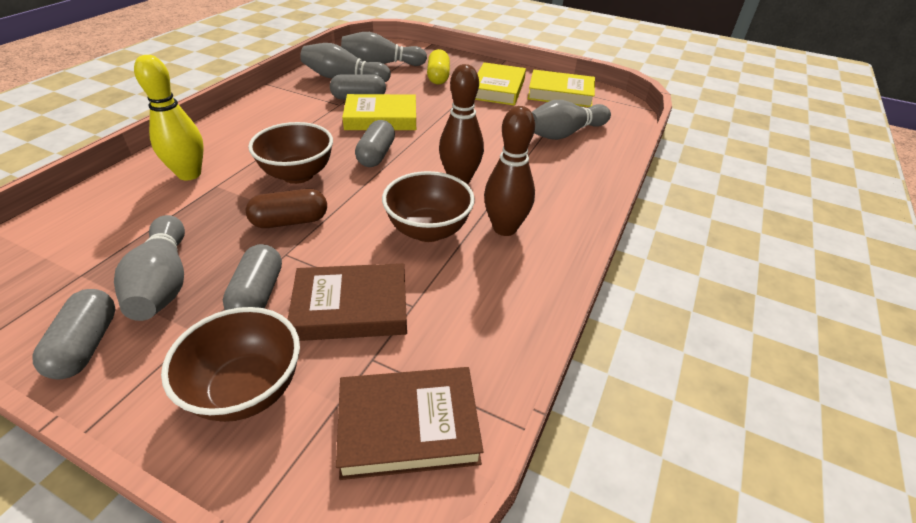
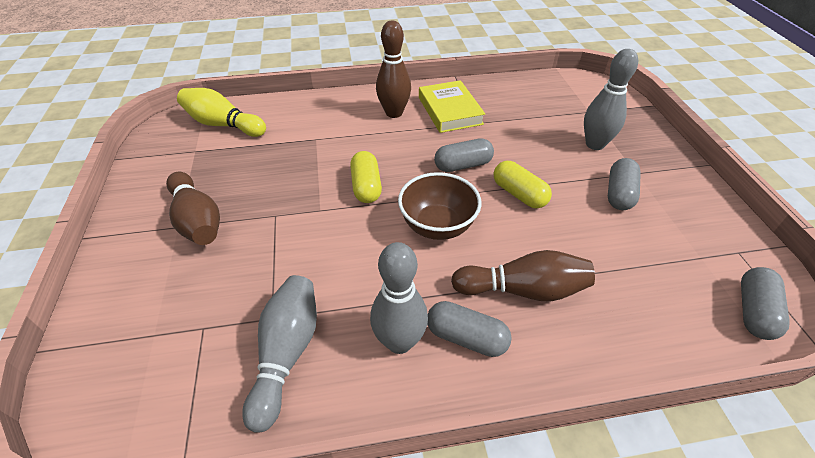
brown book: 2 -> 0
brown bowl: 3 -> 1
brown bowling pin: 2 -> 3
brown capsule: 1 -> 0
grey bowling pin: 4 -> 3
yellow book: 3 -> 1
yellow capsule: 1 -> 2

